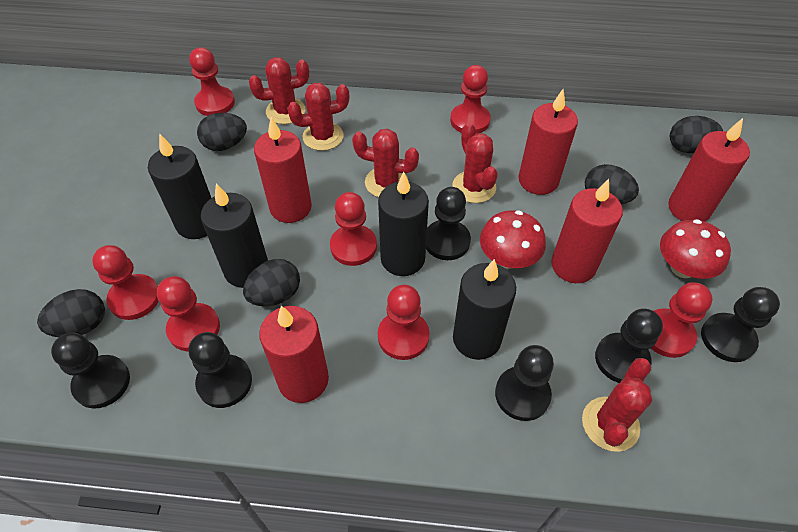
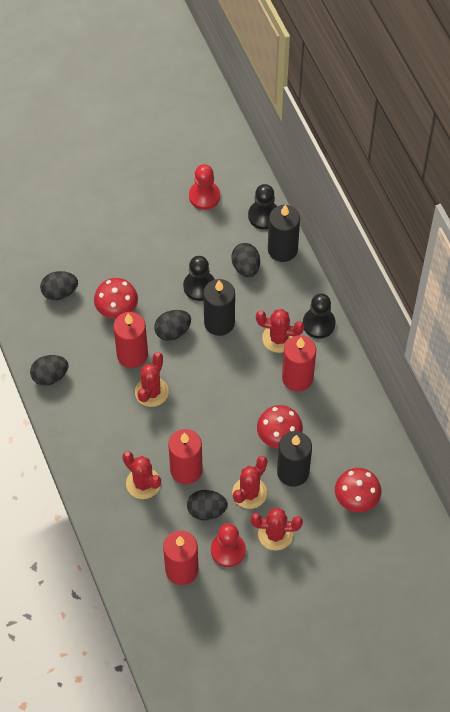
black candle: 4 -> 3
black pawn: 6 -> 3
red candle: 5 -> 4
red mushroom: 2 -> 3
red pawn: 7 -> 2

